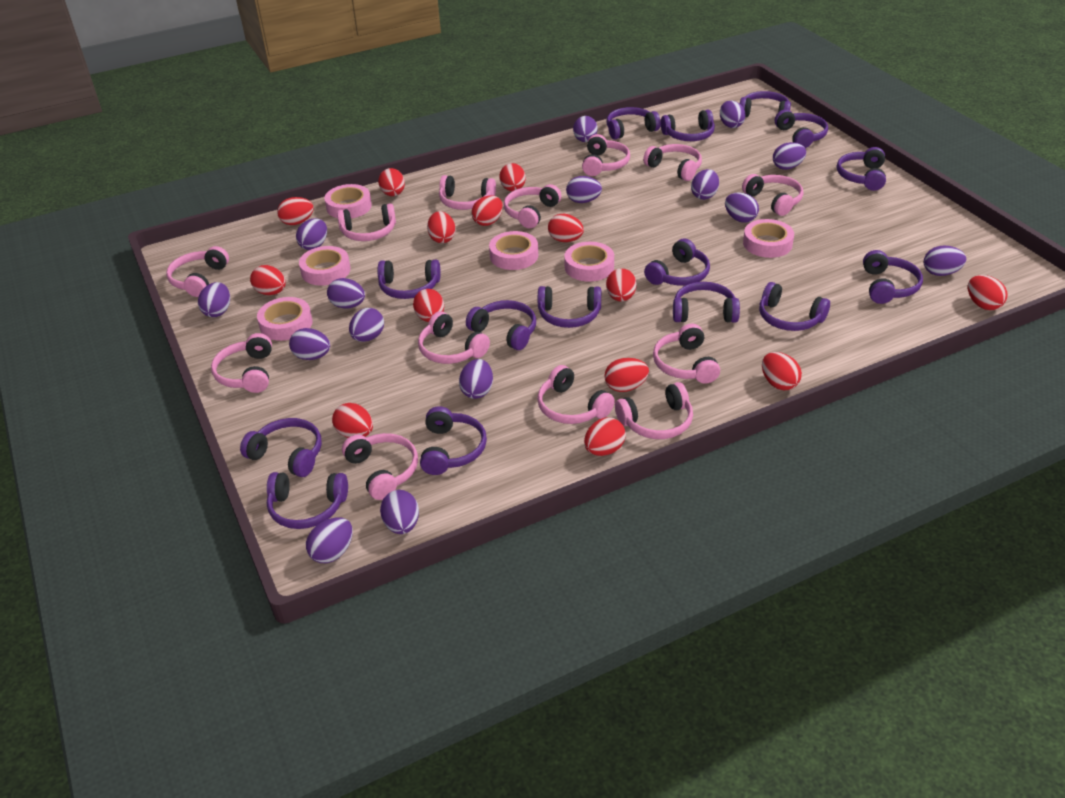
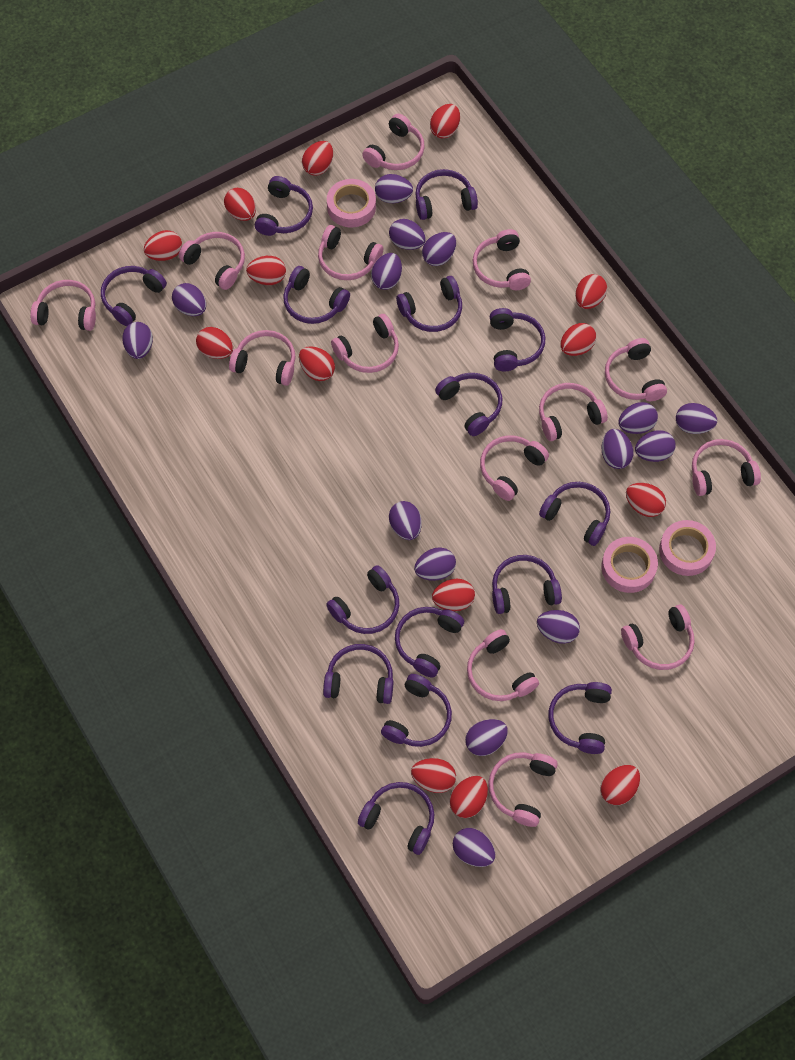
pink headphones: 13 -> 14
pink tape: 6 -> 3

